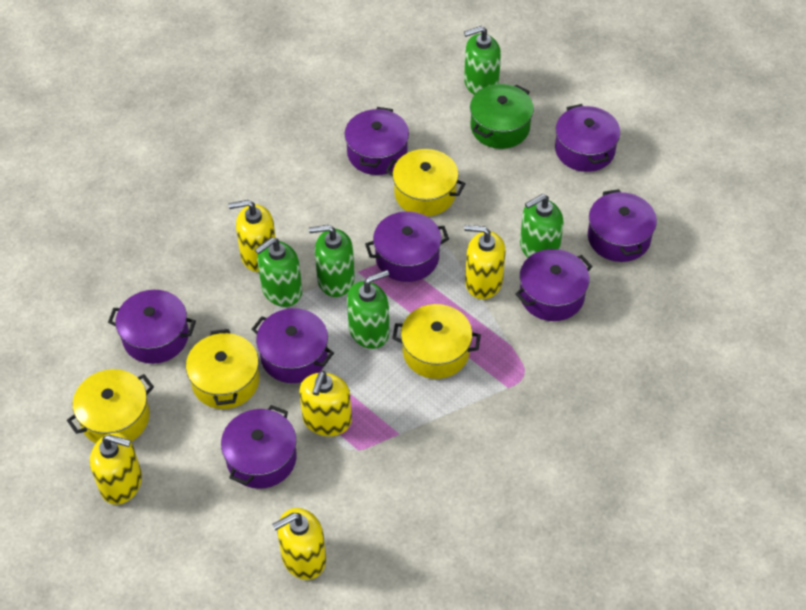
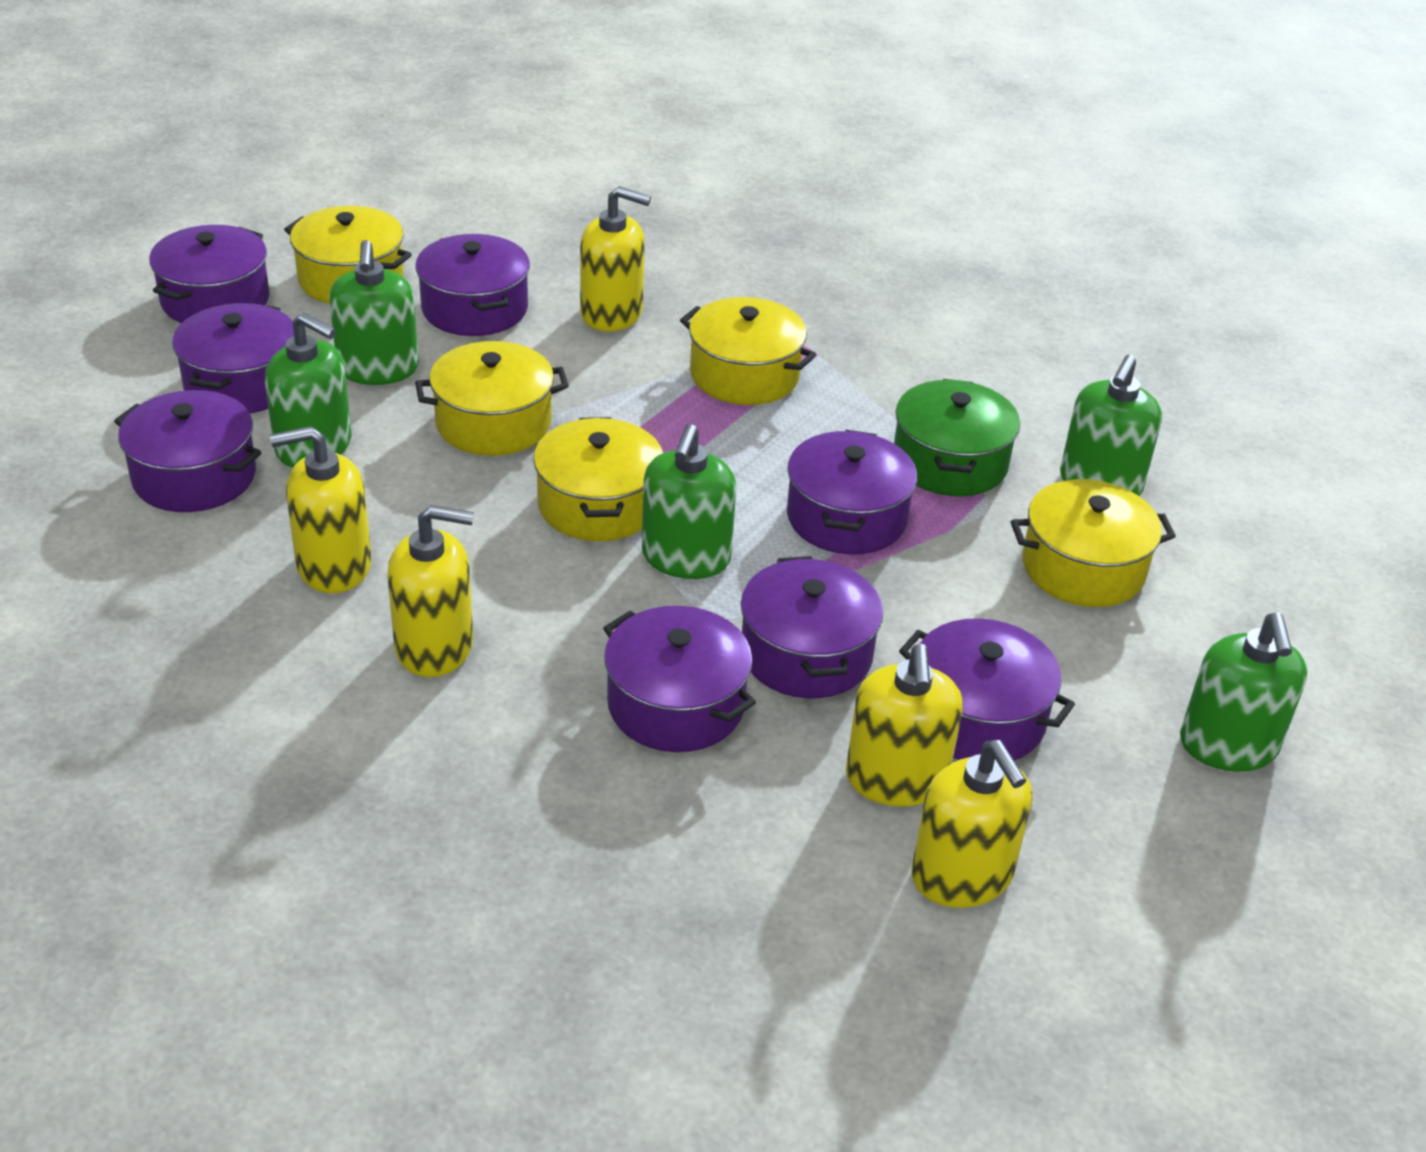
yellow pot: 4 -> 5

